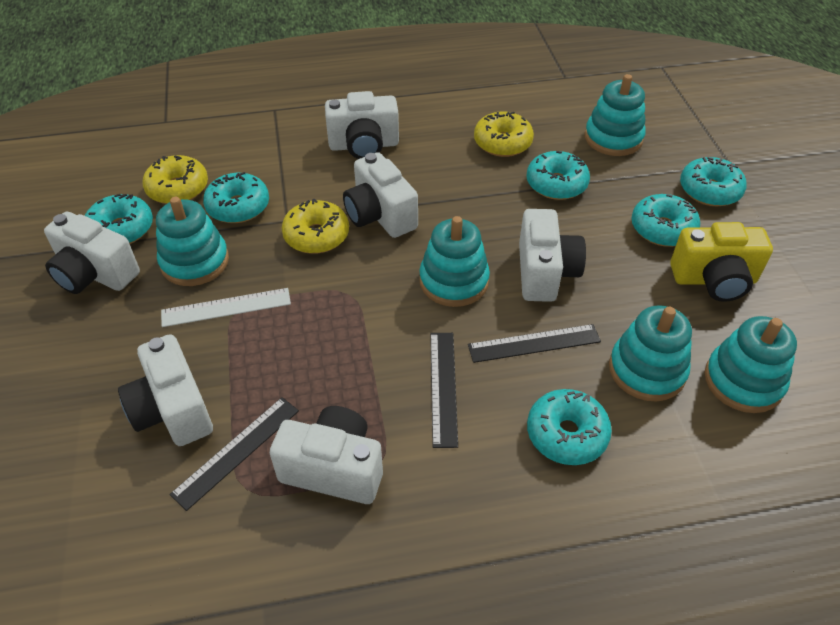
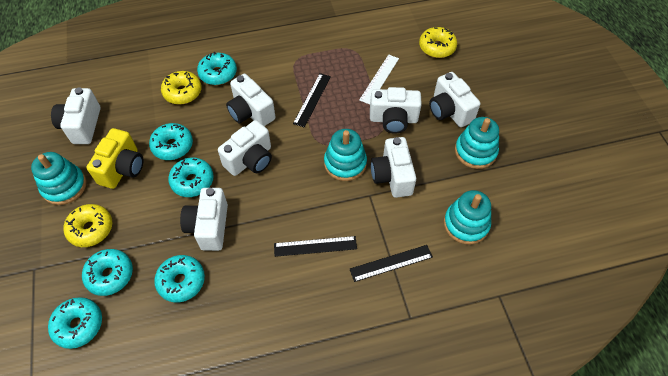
turquoise stacking toy: 5 -> 4
white camera: 6 -> 7

